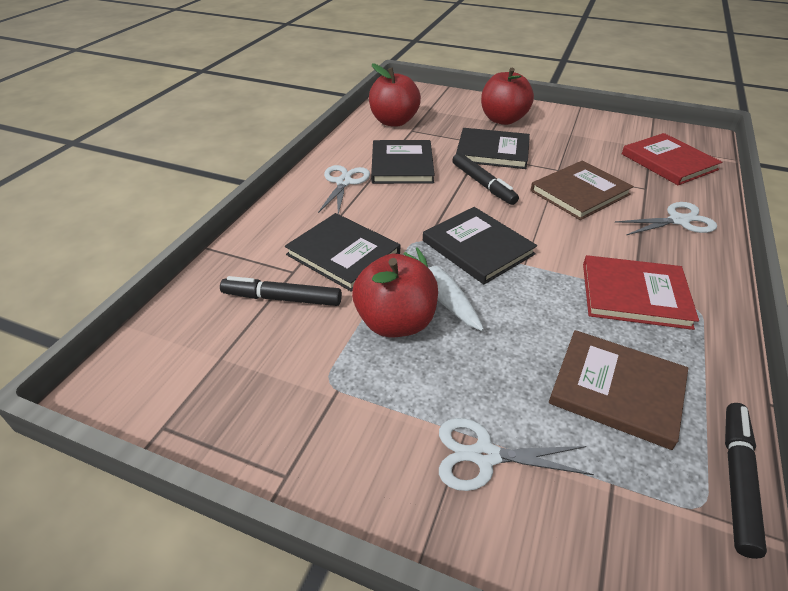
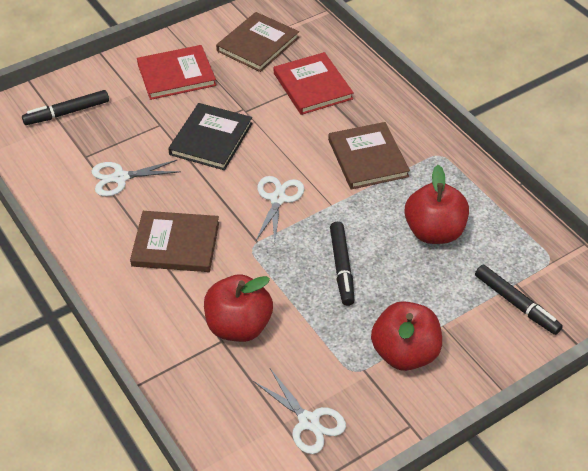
black book: 4 -> 1
brown book: 2 -> 3
white carrot: 1 -> 0

